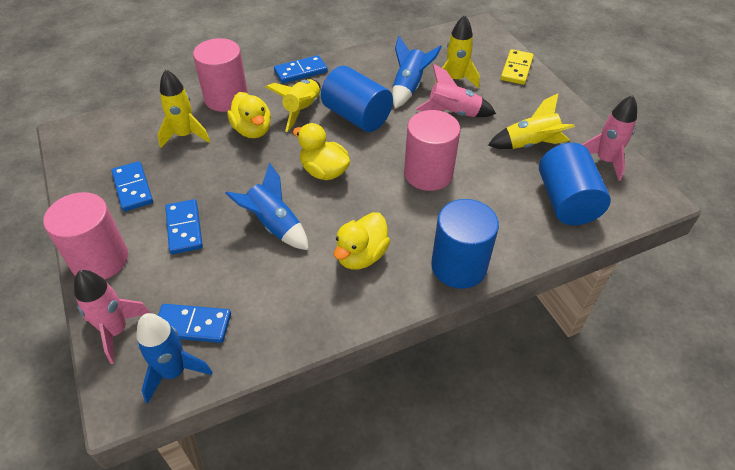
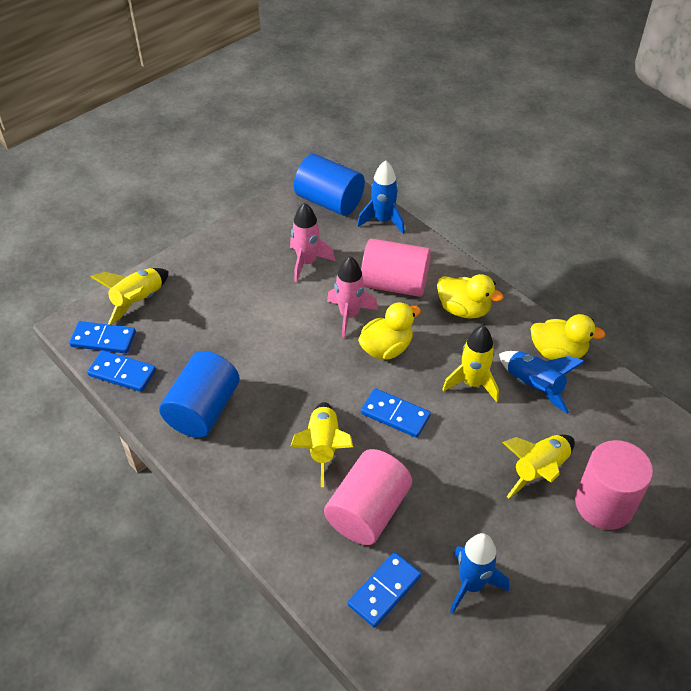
blue cylinder: 3 -> 2
pink rocket: 3 -> 2
yellow domino: 1 -> 0

